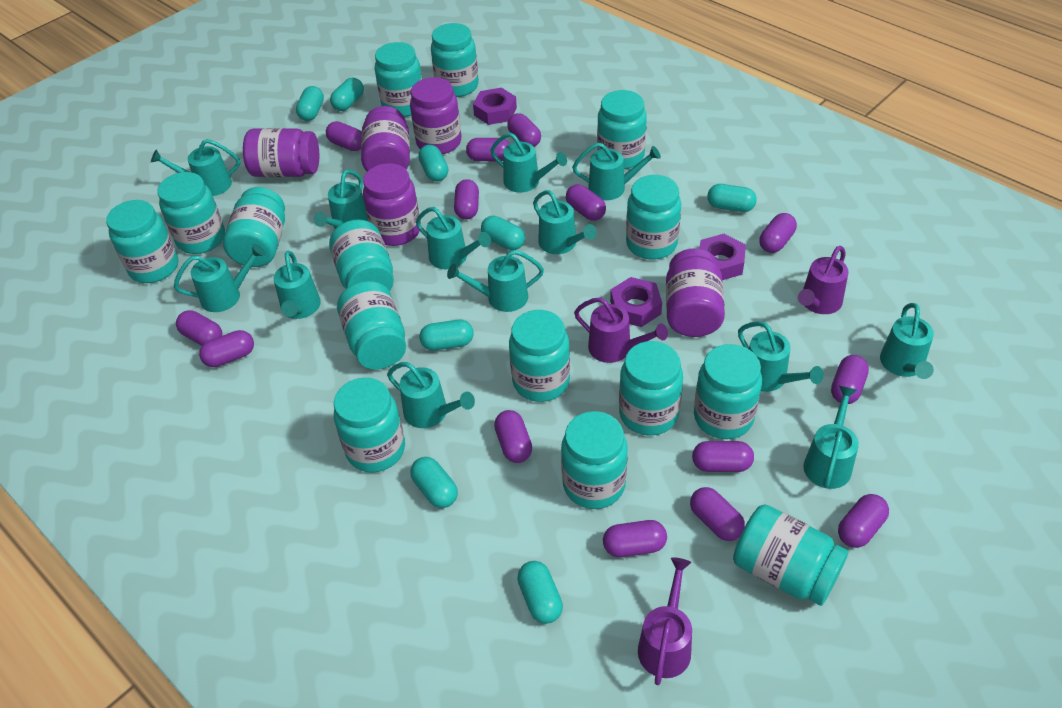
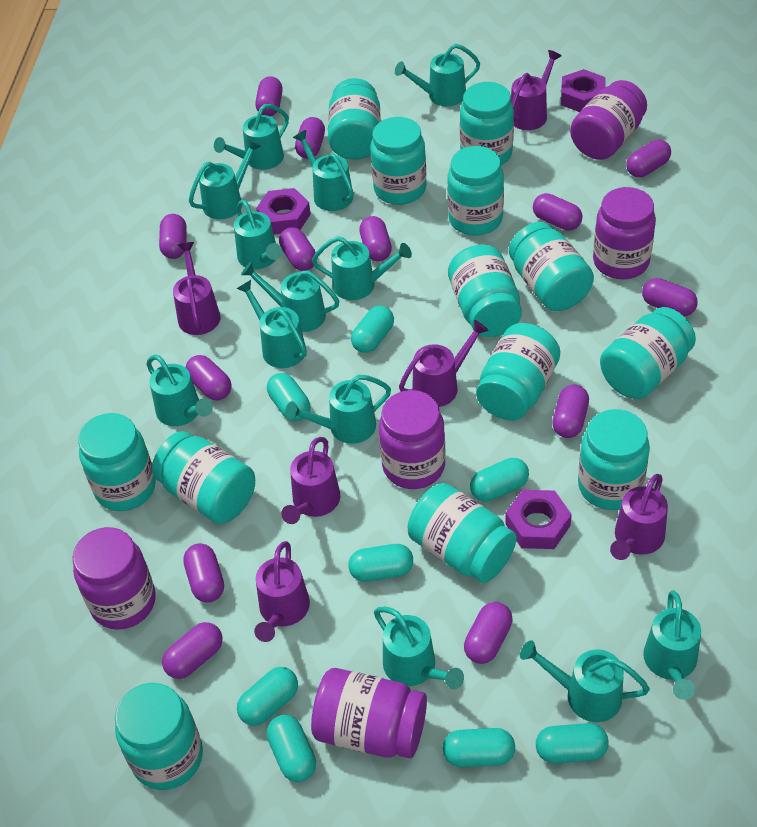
purple capsule: 14 -> 13
purple watering can: 3 -> 6
turquoise jar: 15 -> 13

